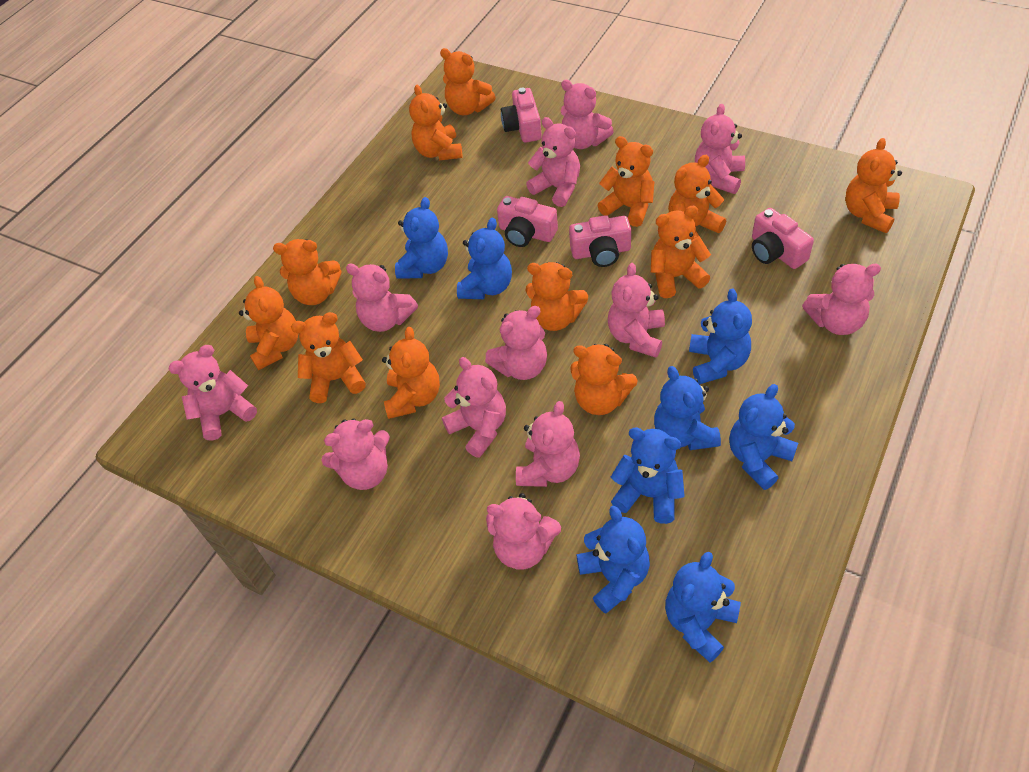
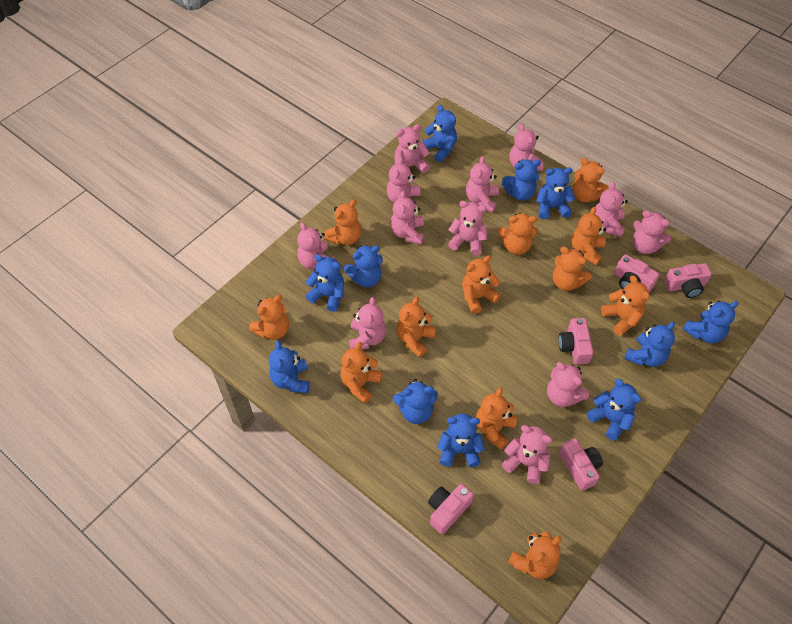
blue teddy bear: 8 -> 11
pink camera: 4 -> 5

